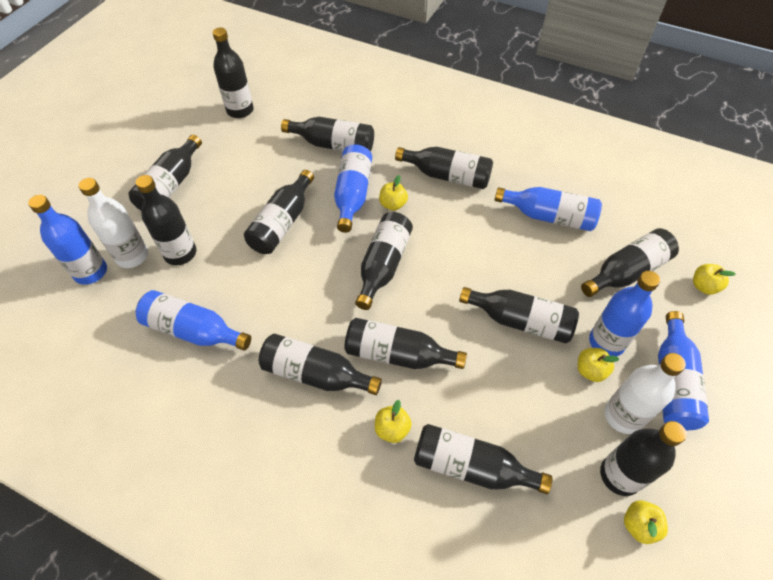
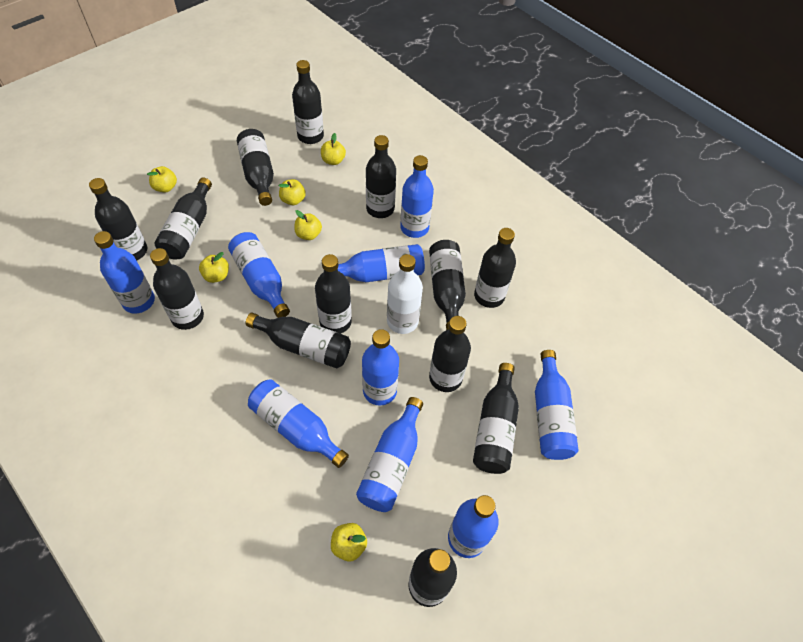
blue bottle: 6 -> 9
white bottle: 2 -> 1
yellow apple: 5 -> 6

